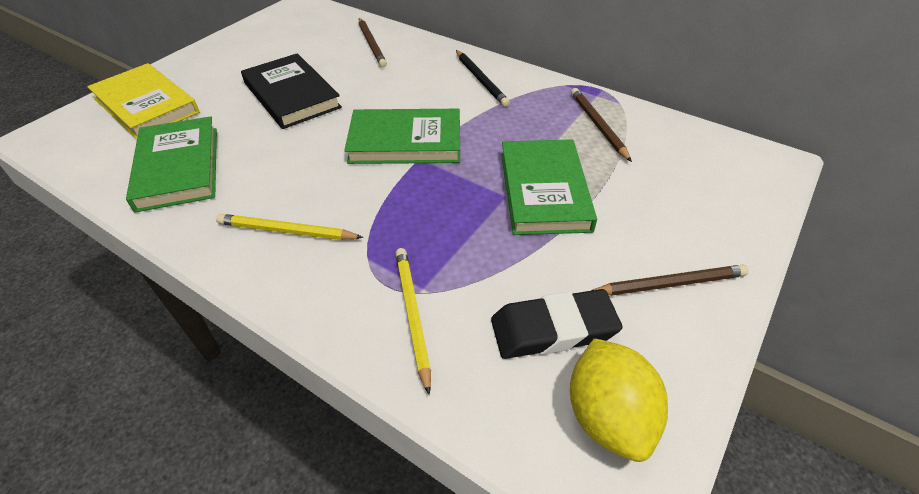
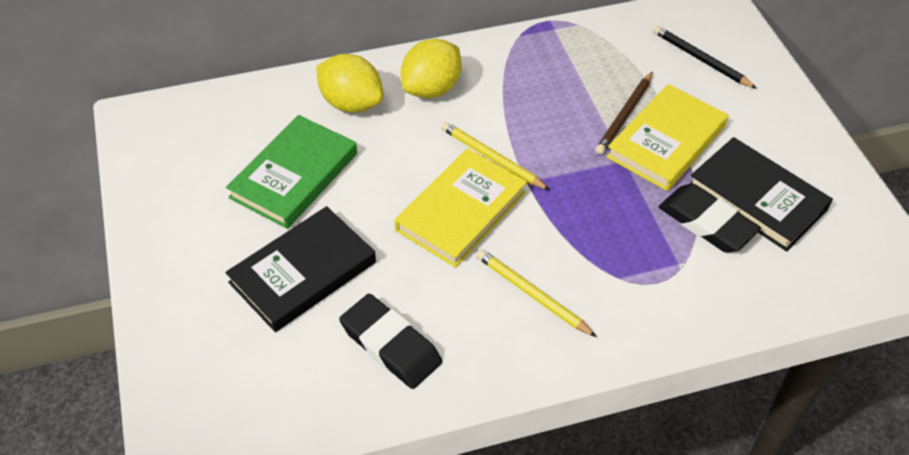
black book: 1 -> 2
black eraser: 1 -> 2
brown pencil: 3 -> 1
green book: 3 -> 1
yellow book: 1 -> 2
yellow lemon: 1 -> 2

